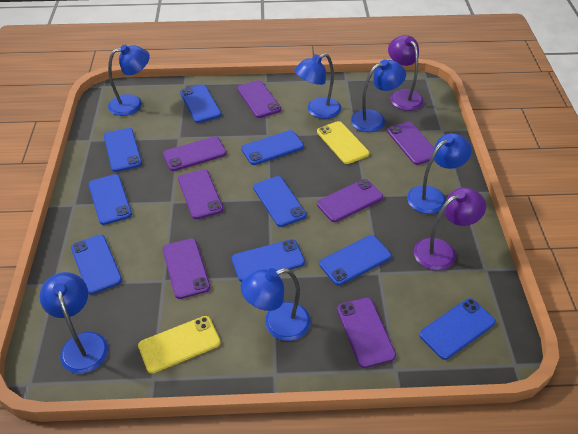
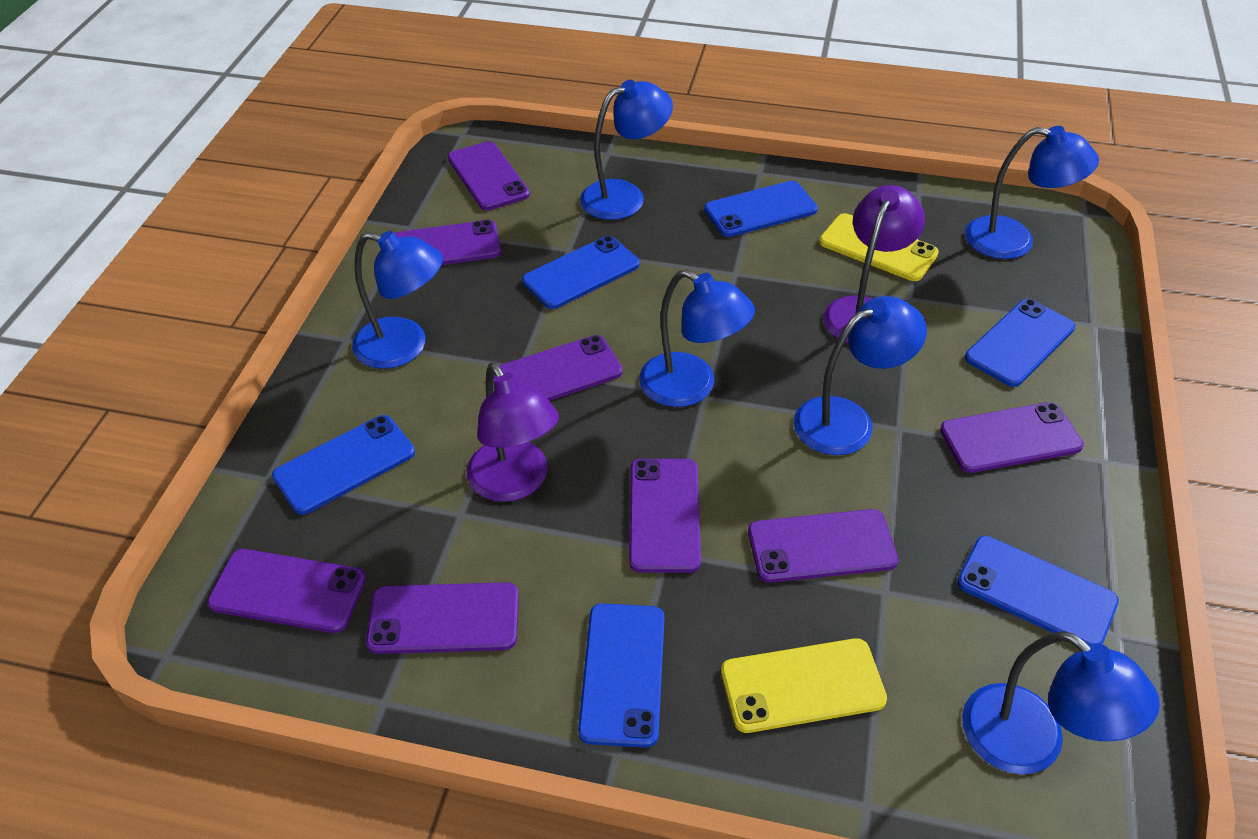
blue phone: 9 -> 6
purple phone: 7 -> 8

